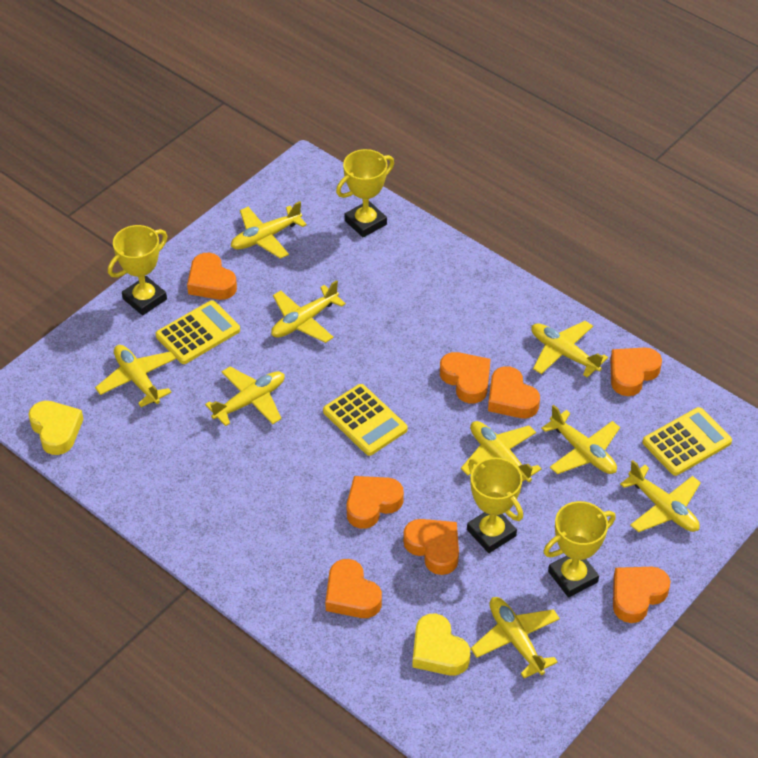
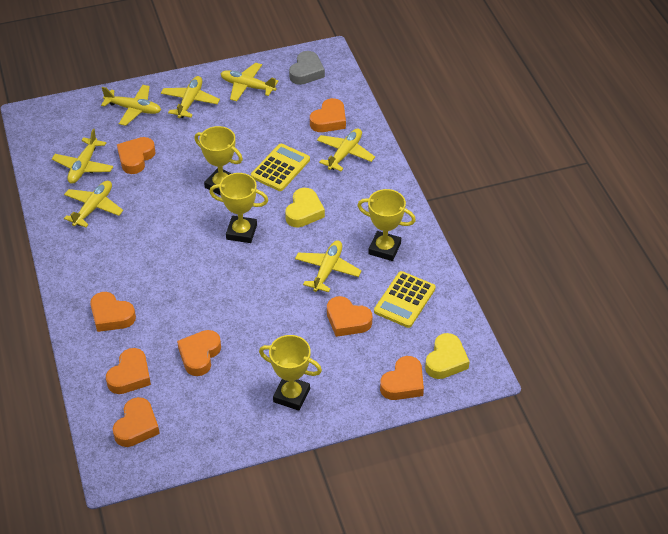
grey heart: 0 -> 1
yellow calculator: 3 -> 2
yellow plane: 9 -> 7

